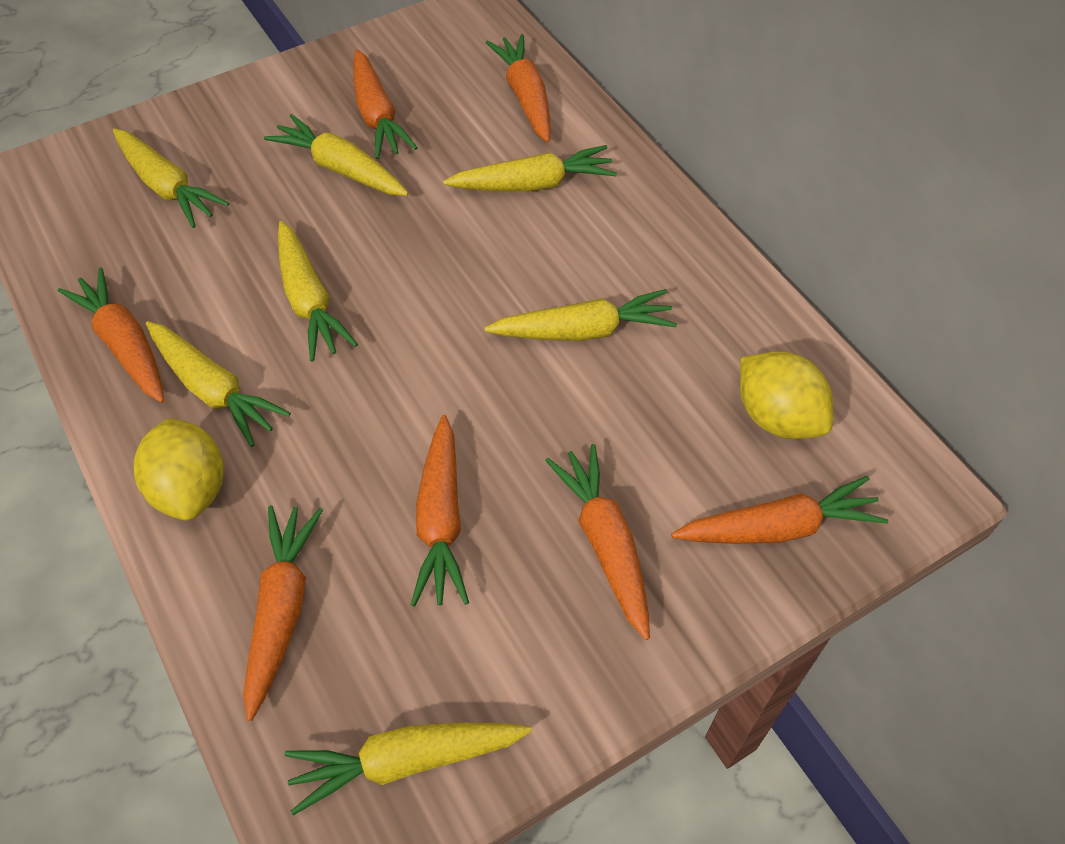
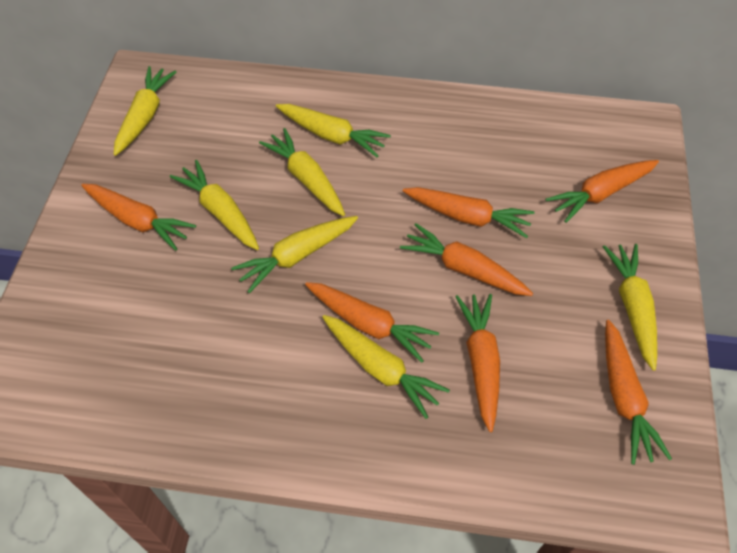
yellow lemon: 2 -> 0

